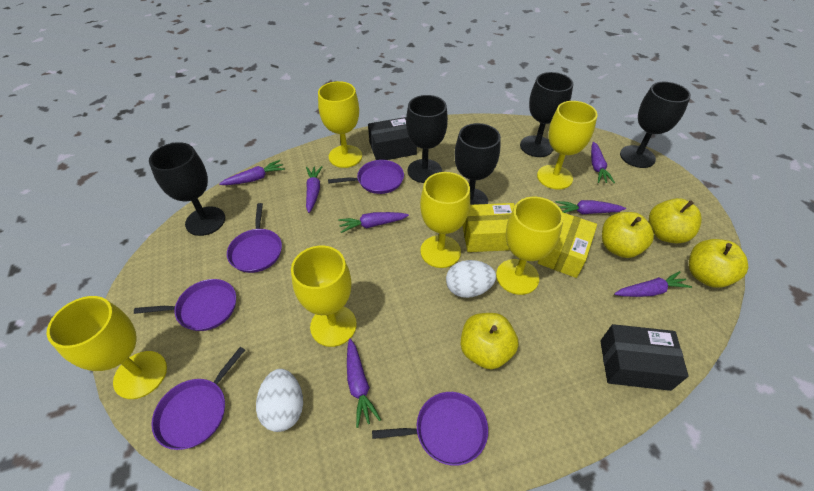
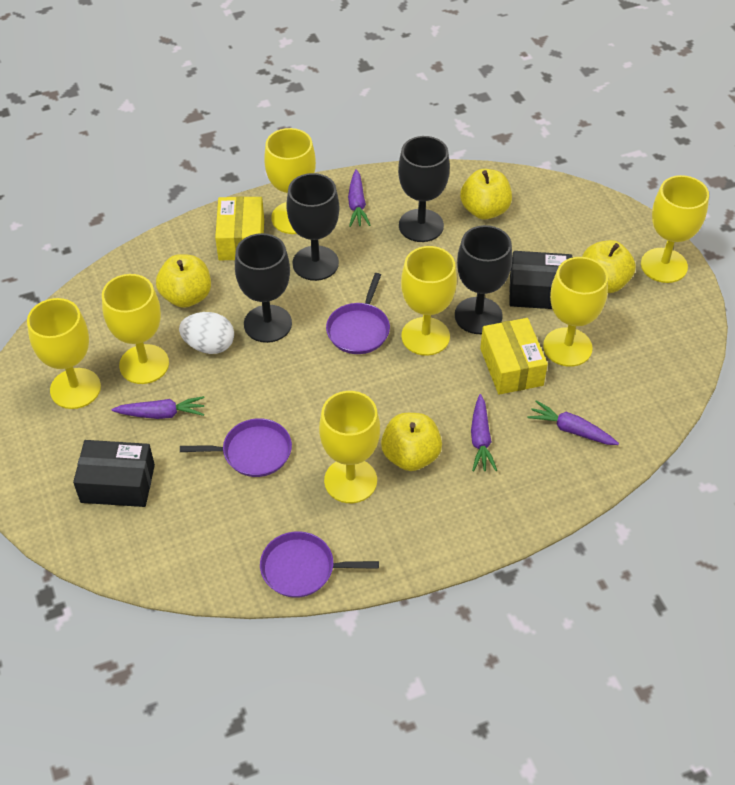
black goblet: 5 -> 4
purple carrot: 7 -> 4
purple pan: 5 -> 3
white egg: 2 -> 1
yellow goblet: 6 -> 7

